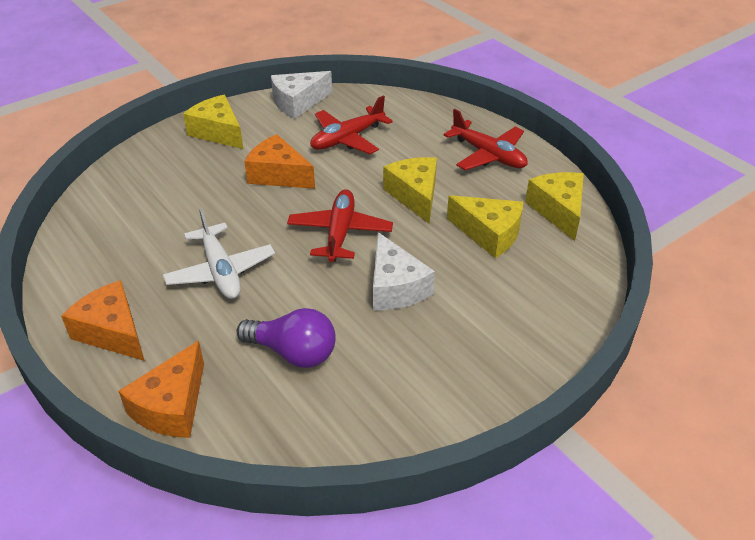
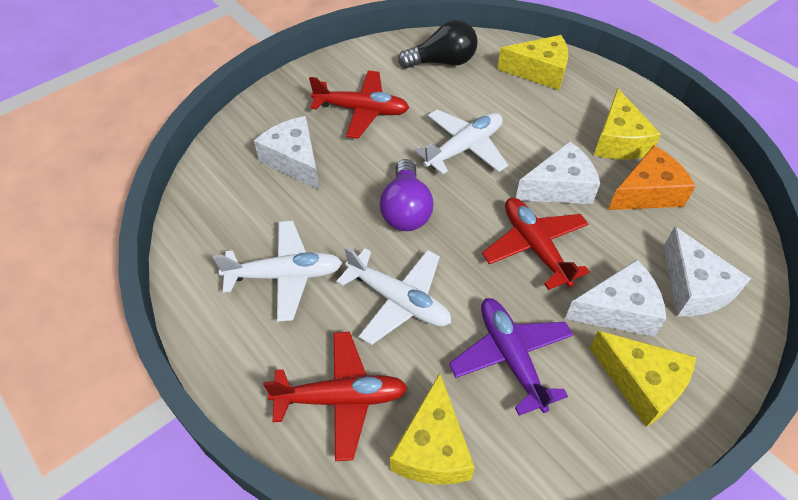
black light bulb: 0 -> 1
orange cheese: 3 -> 1
purple plane: 0 -> 1
white cheese: 2 -> 4
white plane: 1 -> 3

